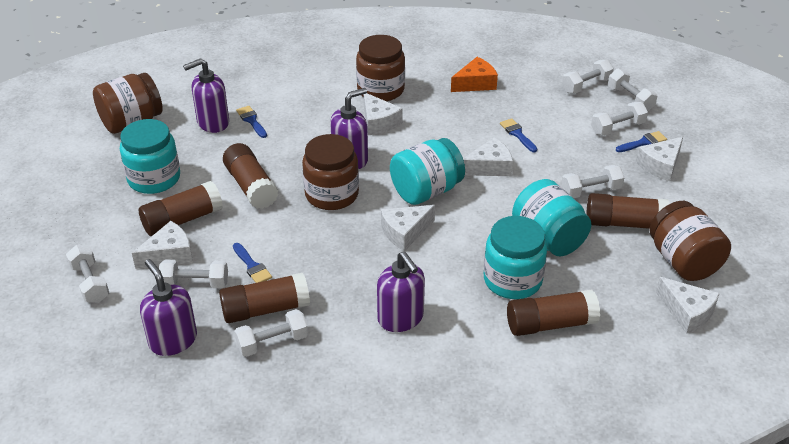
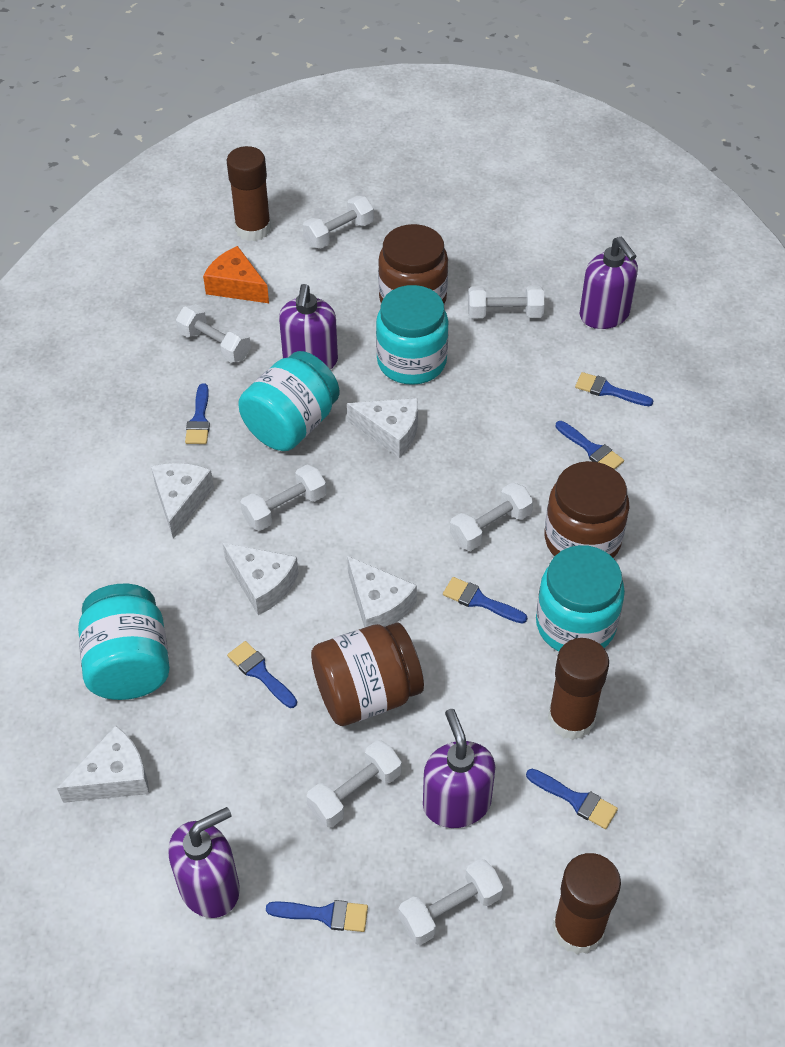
blue brush: 4 -> 7
brown glue stick: 5 -> 3
brown jar: 4 -> 3
white cheese: 6 -> 5

